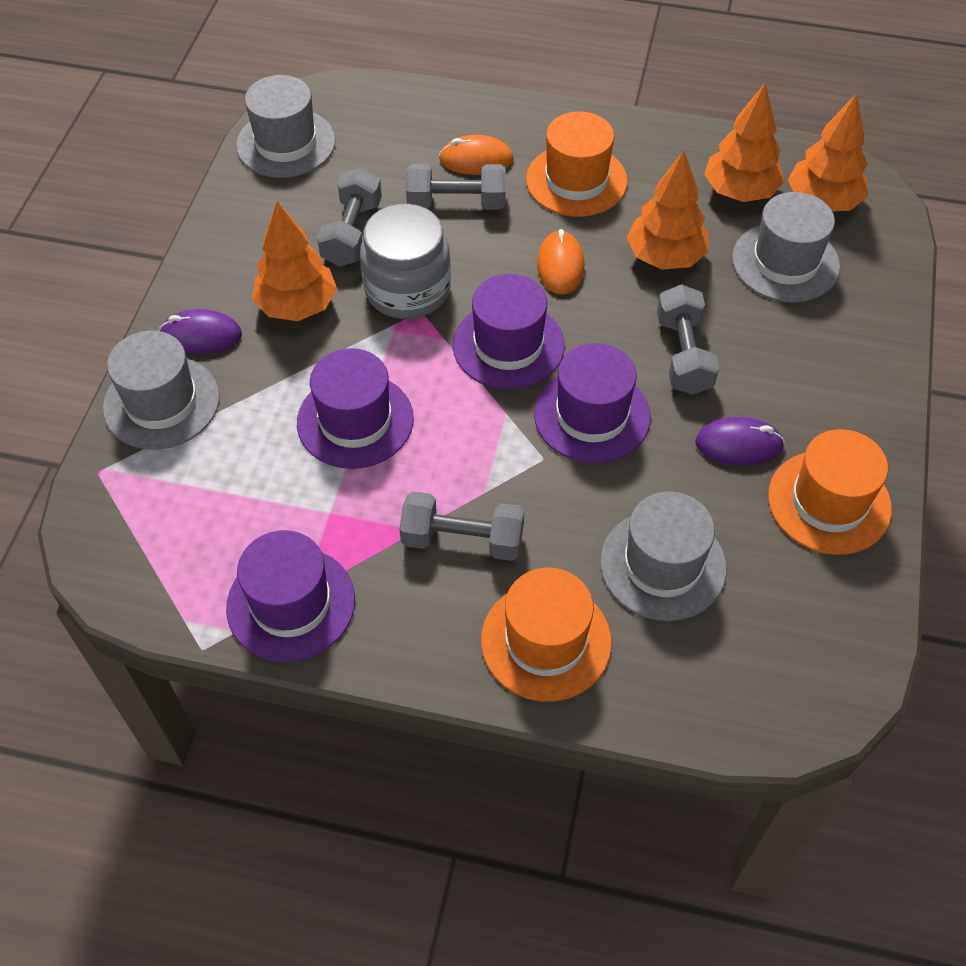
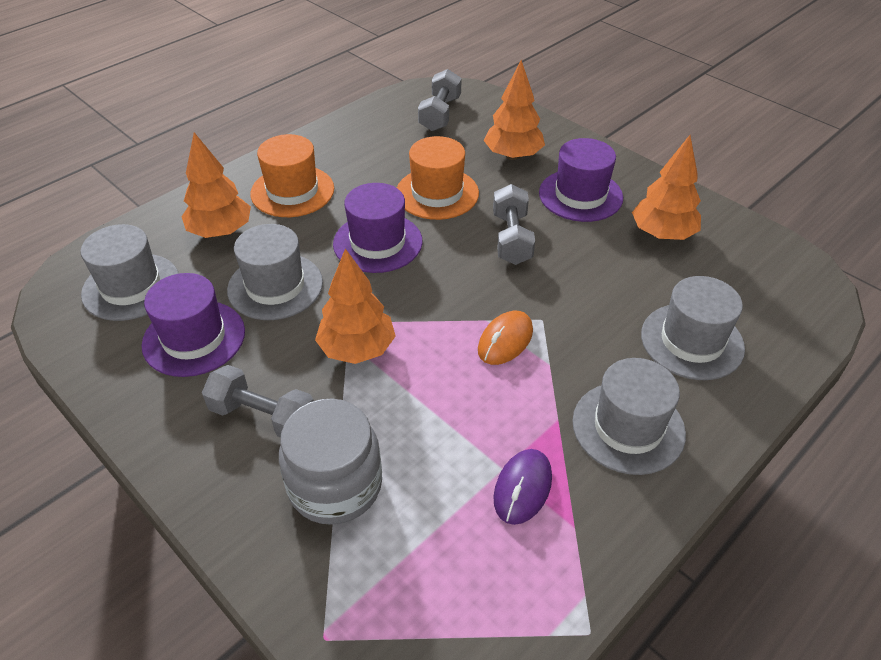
grey dumbbell: 4 -> 3
orange hat: 3 -> 2
orange mouse: 2 -> 1
purple hat: 4 -> 3
purple mouse: 2 -> 1

